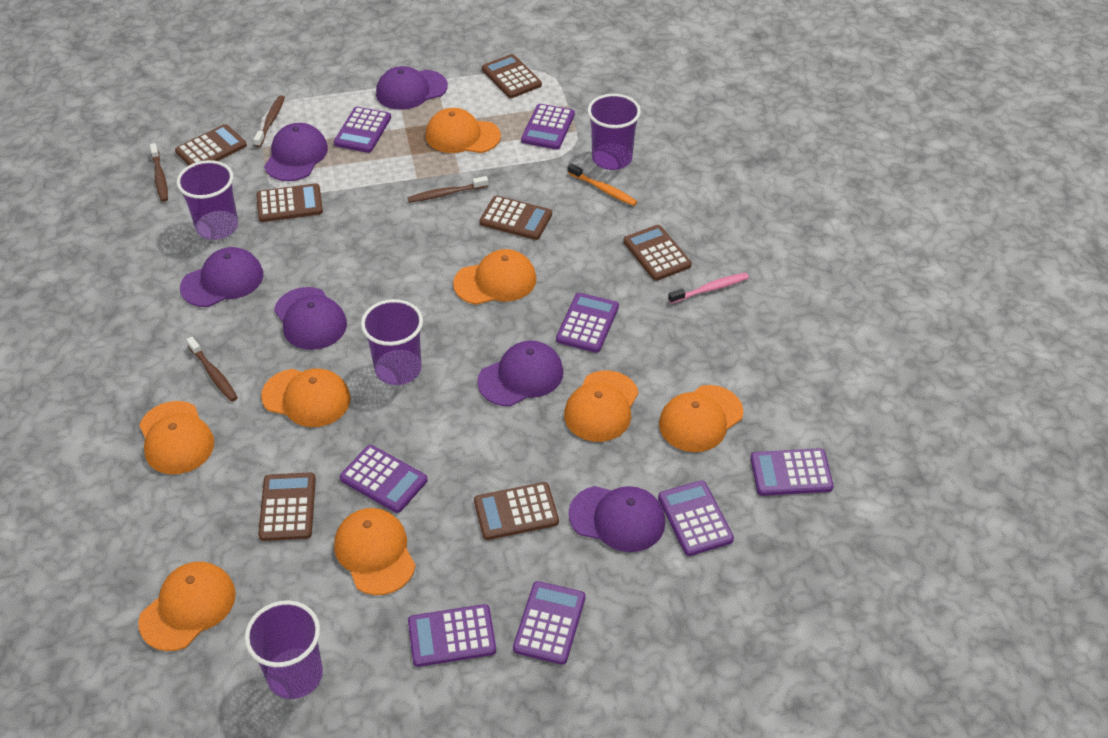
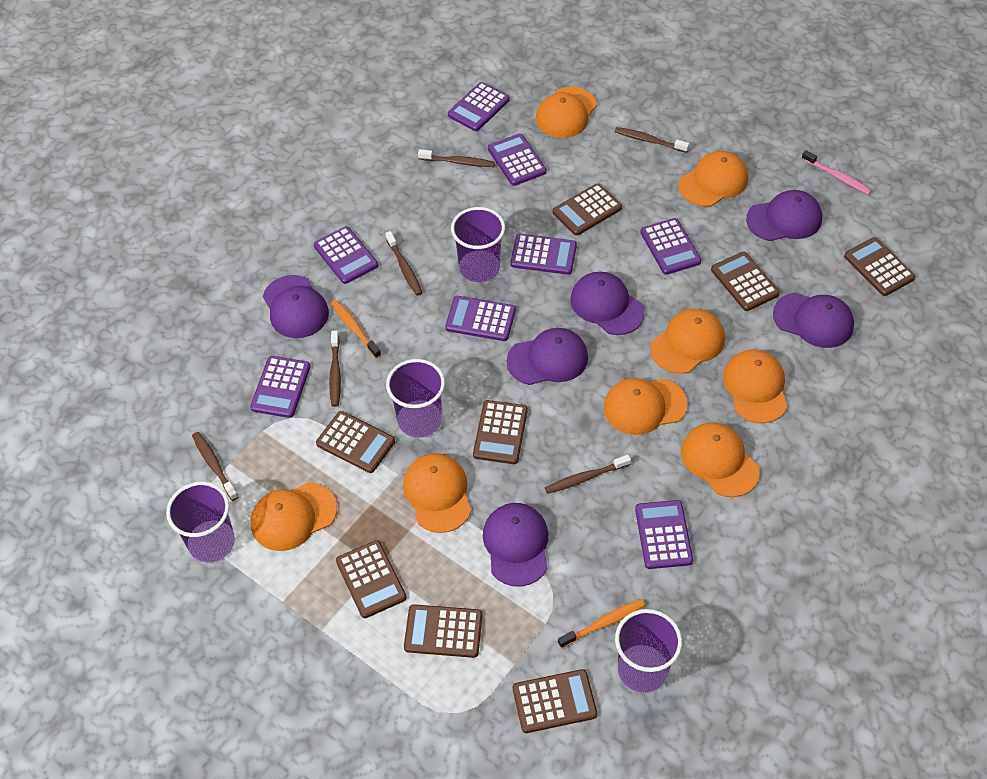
brown calculator: 7 -> 8
brown toothbrush: 4 -> 6
orange toothbrush: 1 -> 2

